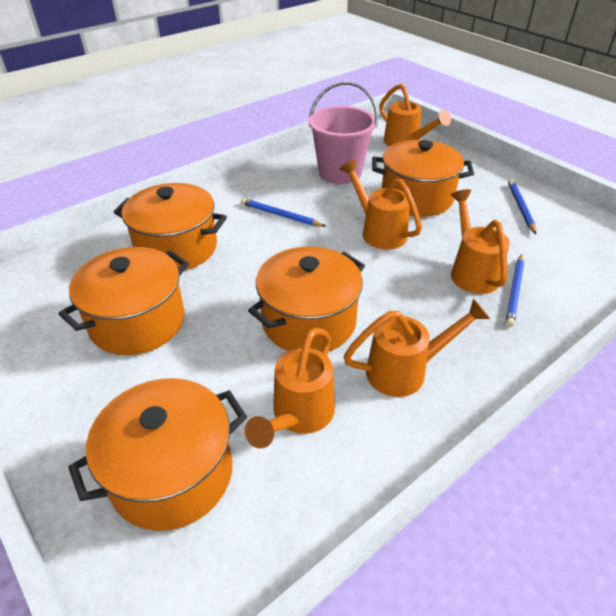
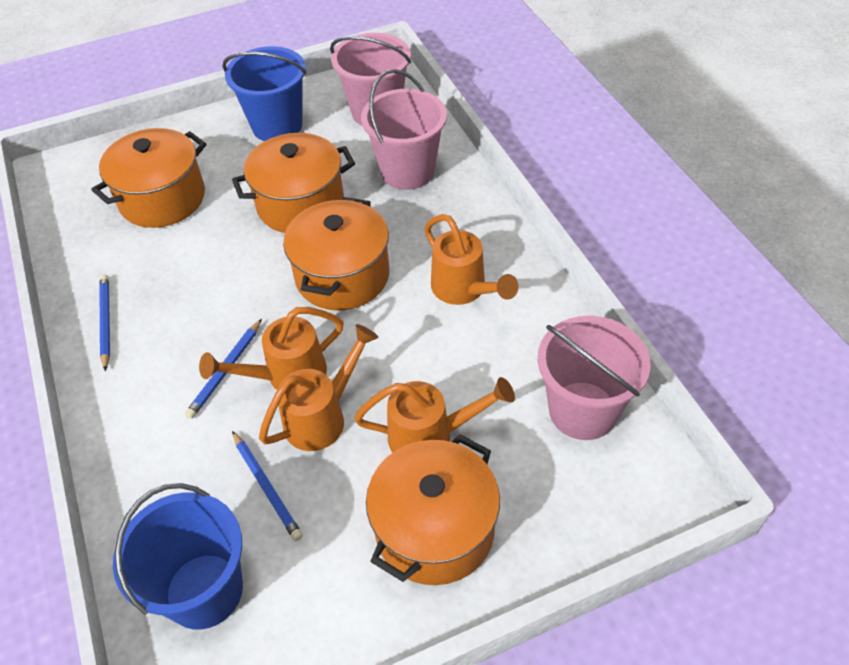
blue bucket: 0 -> 2
orange pot: 5 -> 4
orange watering can: 5 -> 4
pink bucket: 1 -> 3

